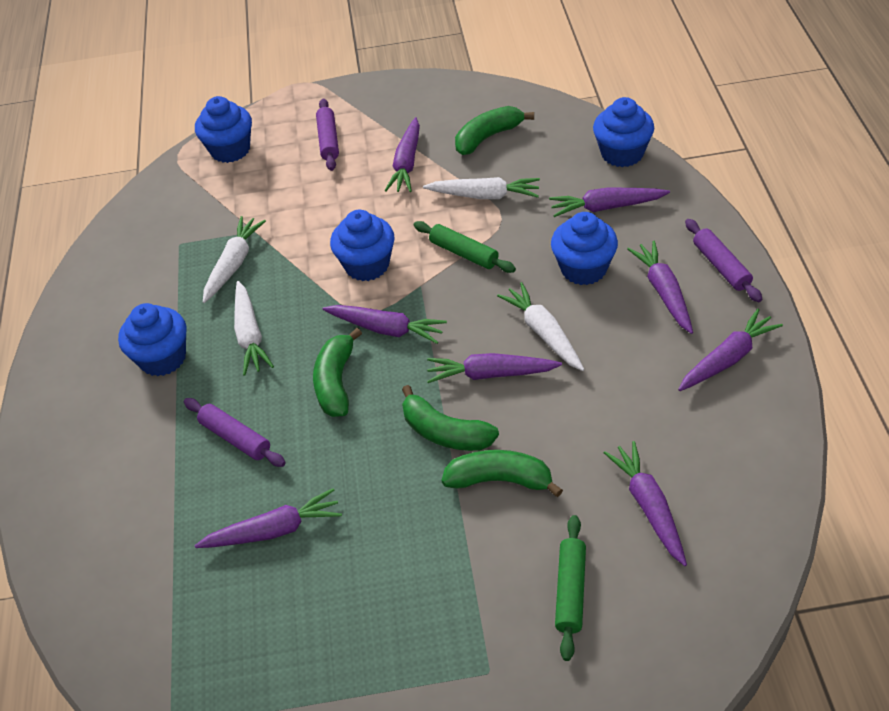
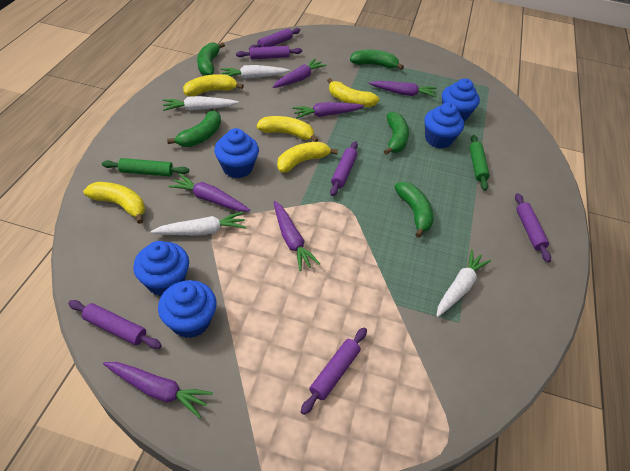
green banana: 4 -> 5
purple carrot: 8 -> 6
purple rolling pin: 3 -> 6
yellow banana: 0 -> 5

